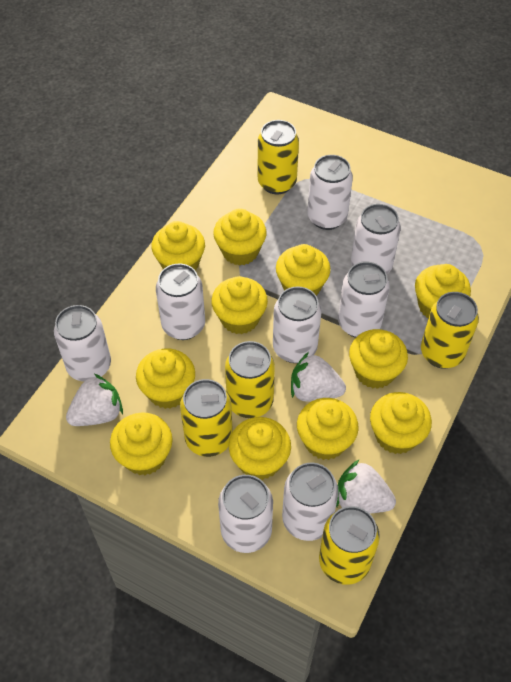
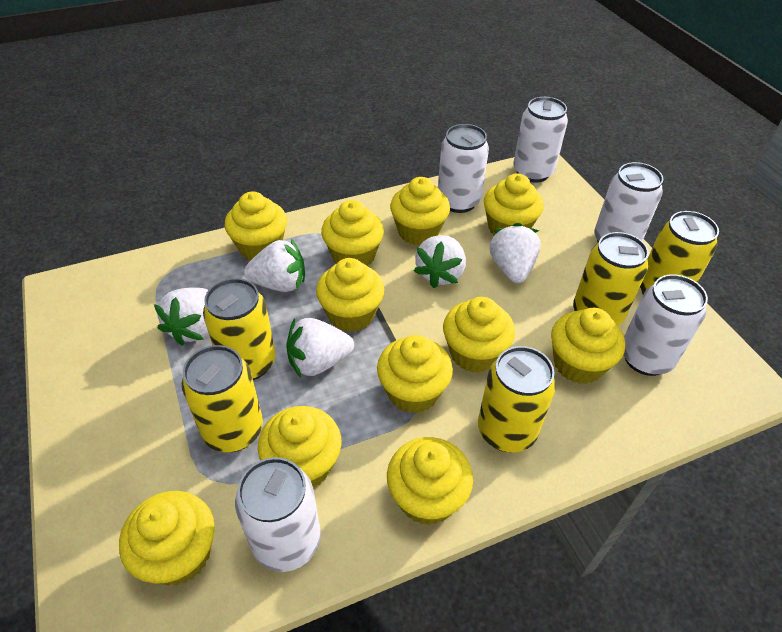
white can: 8 -> 5
white strawberry: 3 -> 5

